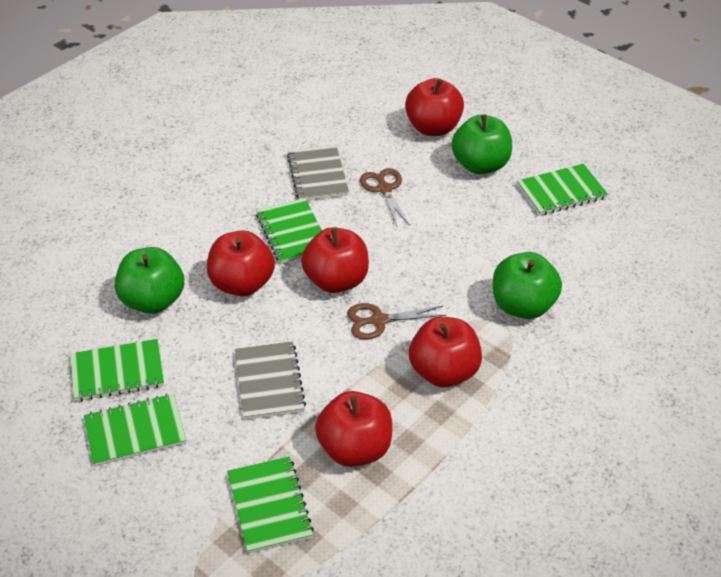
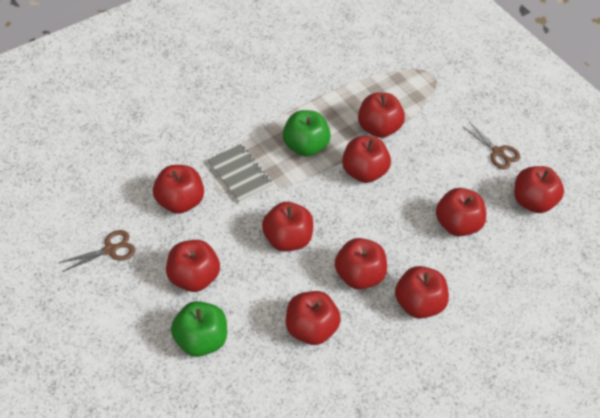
green apple: 3 -> 2
green notebook: 5 -> 0
grey notebook: 2 -> 1
red apple: 5 -> 10

